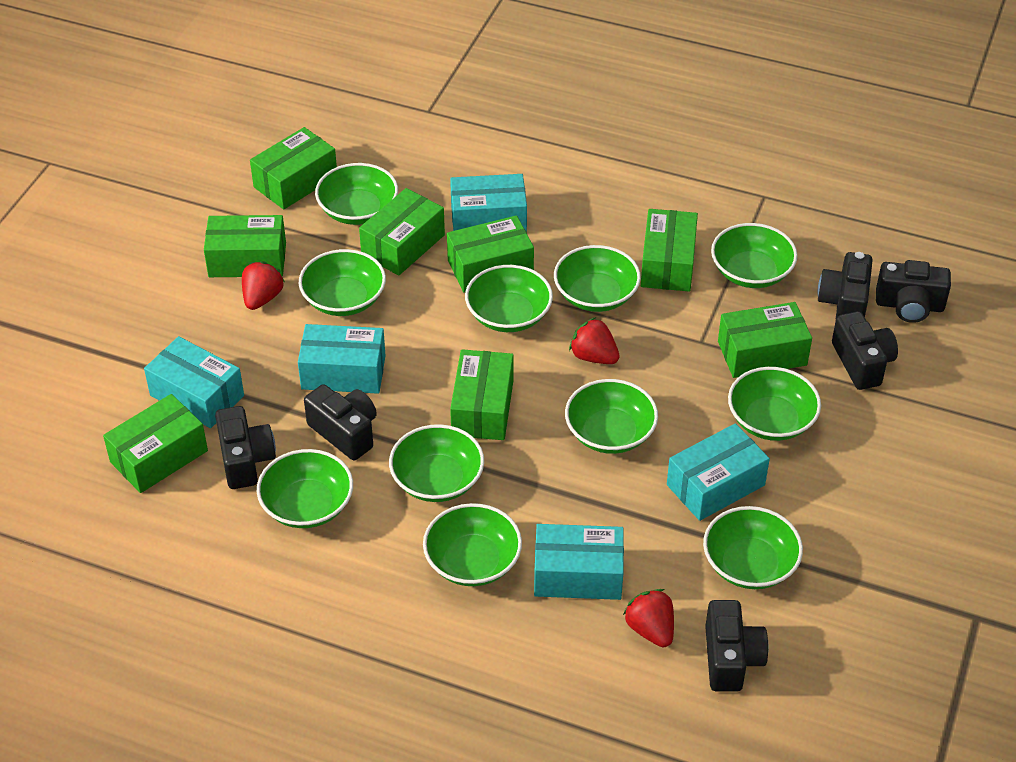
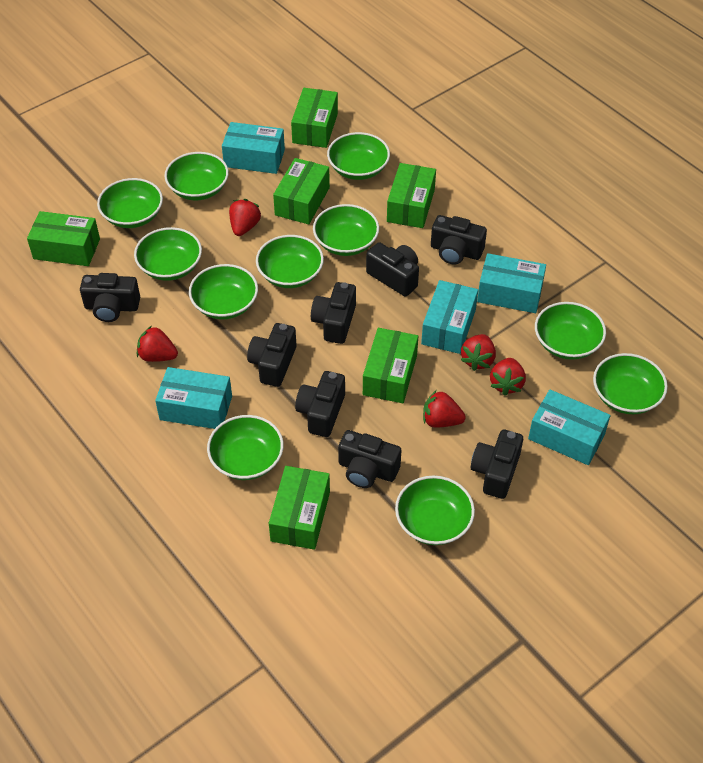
black camera: 6 -> 8
green box: 8 -> 6
red strawberry: 3 -> 5

